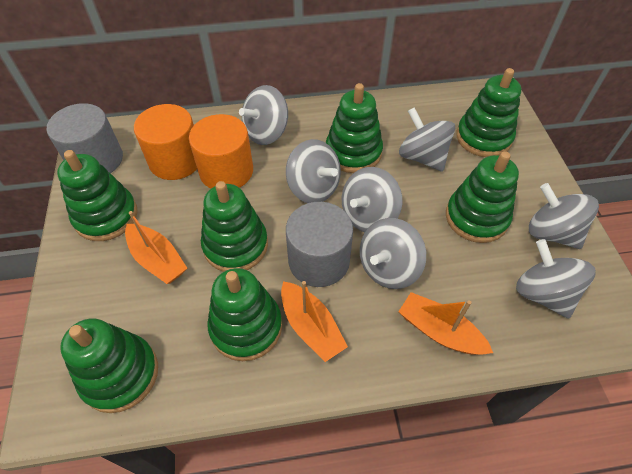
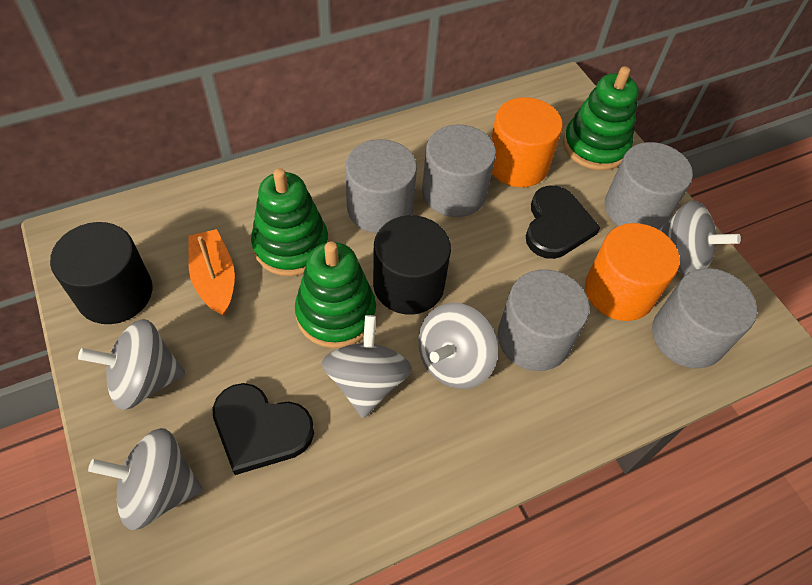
black cylinder: 0 -> 2
black heart: 0 -> 2
green stacking toy: 7 -> 3
grey cylinder: 2 -> 5
grey spinning top: 7 -> 5
orange boat: 3 -> 1

